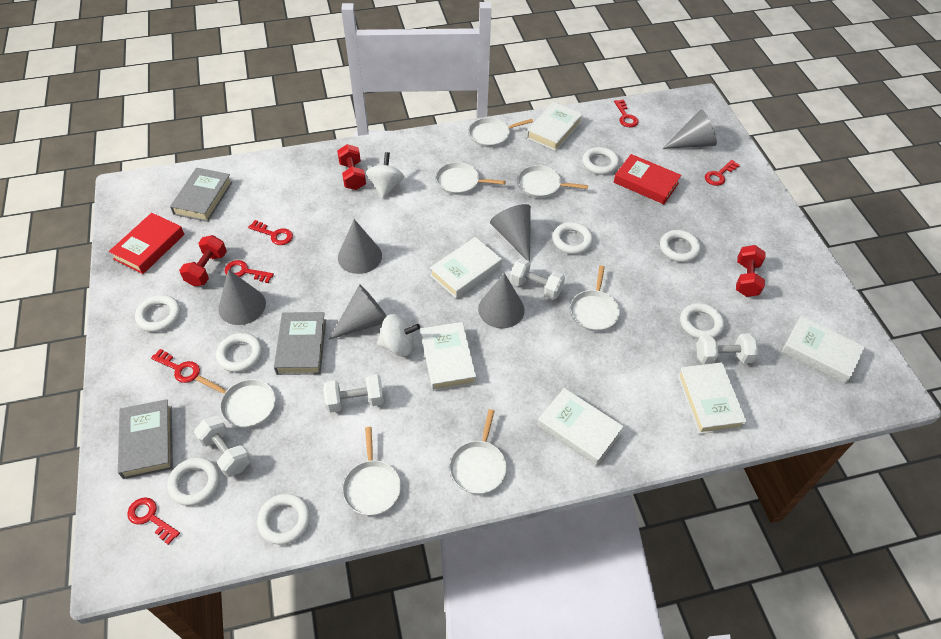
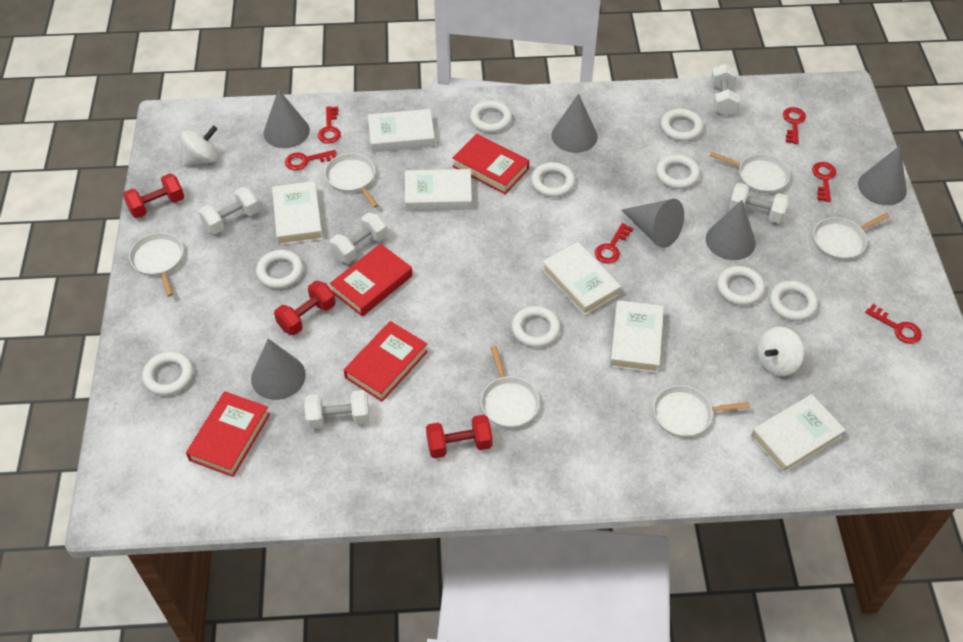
grey book: 3 -> 0
red book: 2 -> 4
white dumbbell: 4 -> 5
white pan: 7 -> 6
white ring: 8 -> 9

